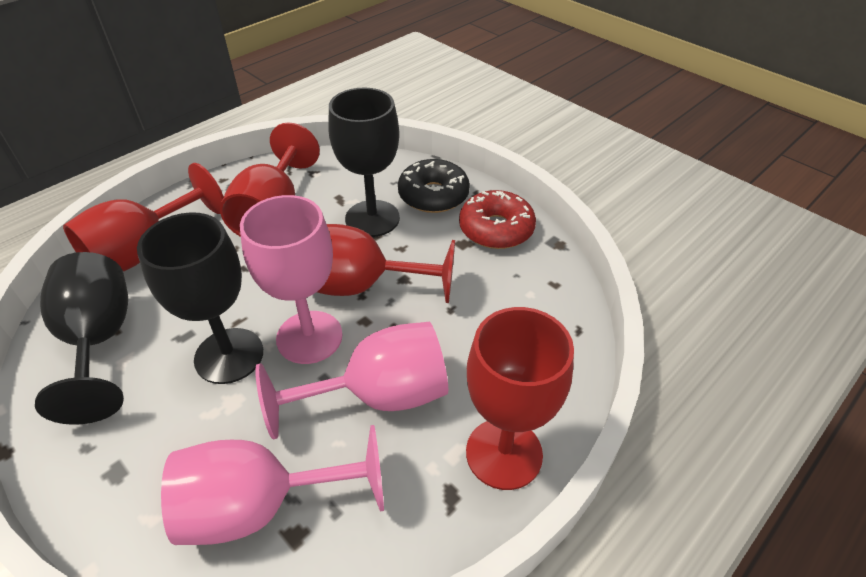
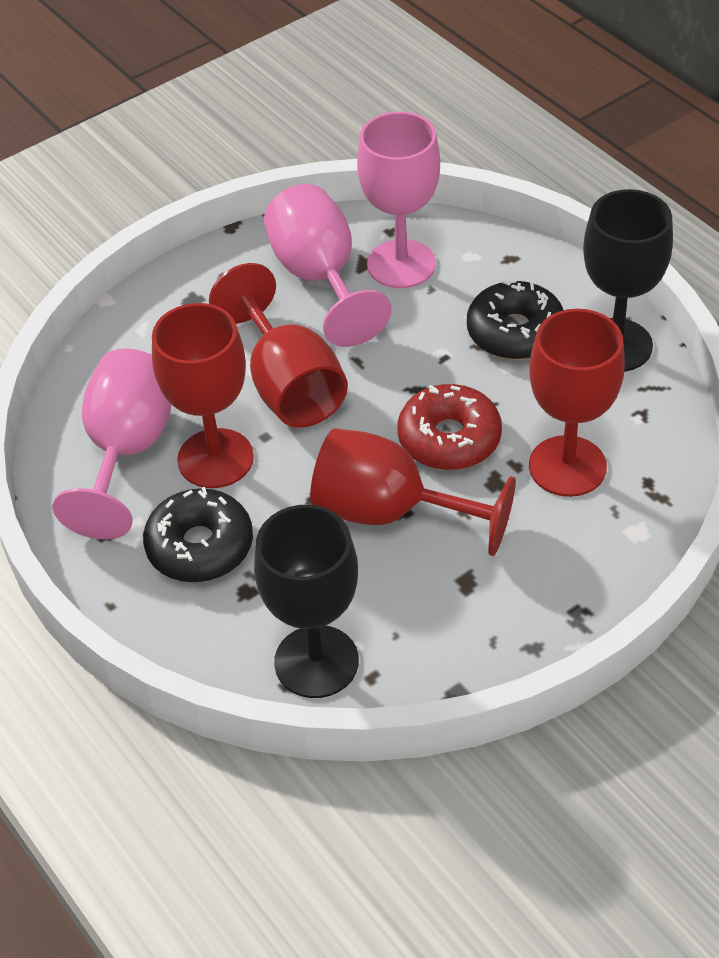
black donut: 1 -> 2
black goblet: 3 -> 2

